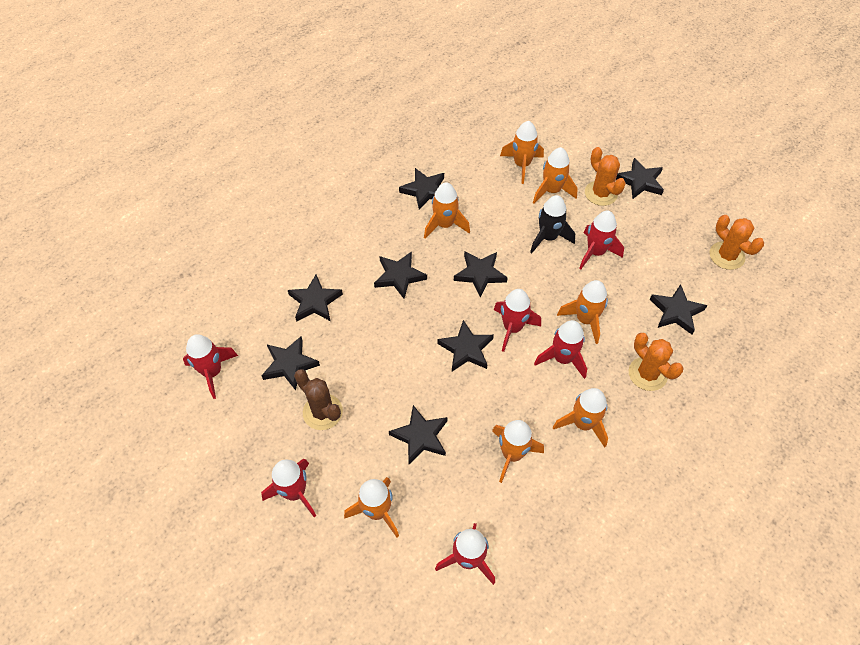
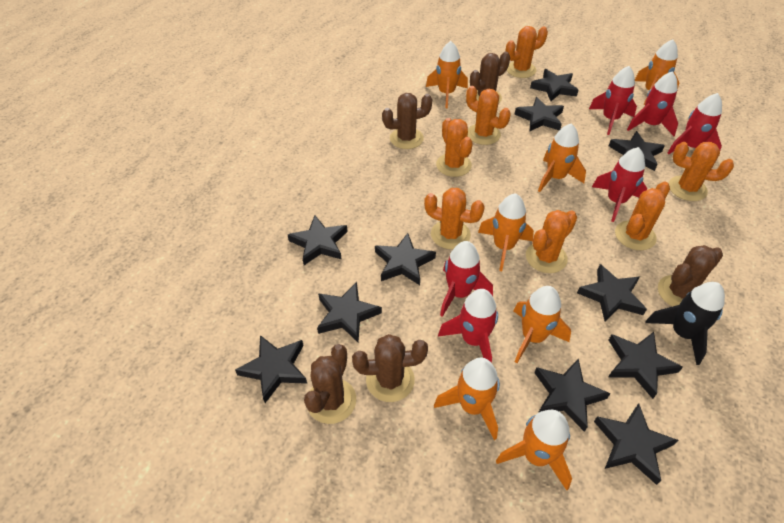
black star: 9 -> 11
brown cactus: 1 -> 5
orange cactus: 3 -> 7

